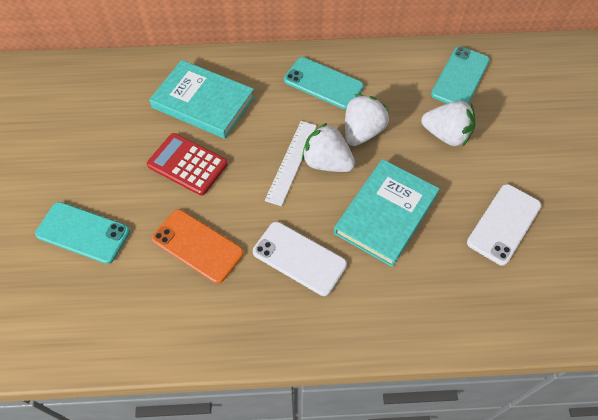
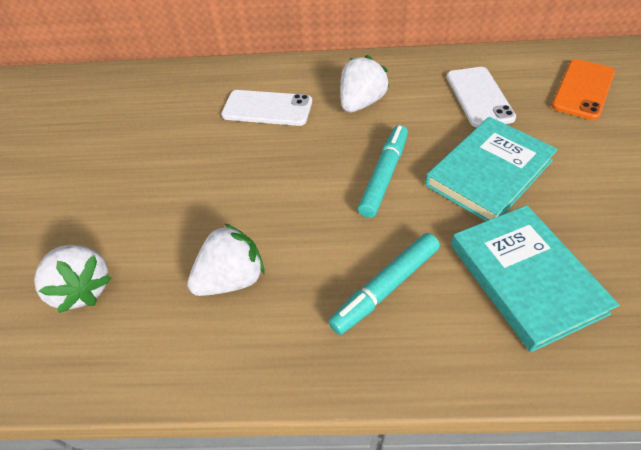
red calculator: 1 -> 0
turquoise marker: 0 -> 2
turquoise phone: 3 -> 0
white ruler: 1 -> 0

